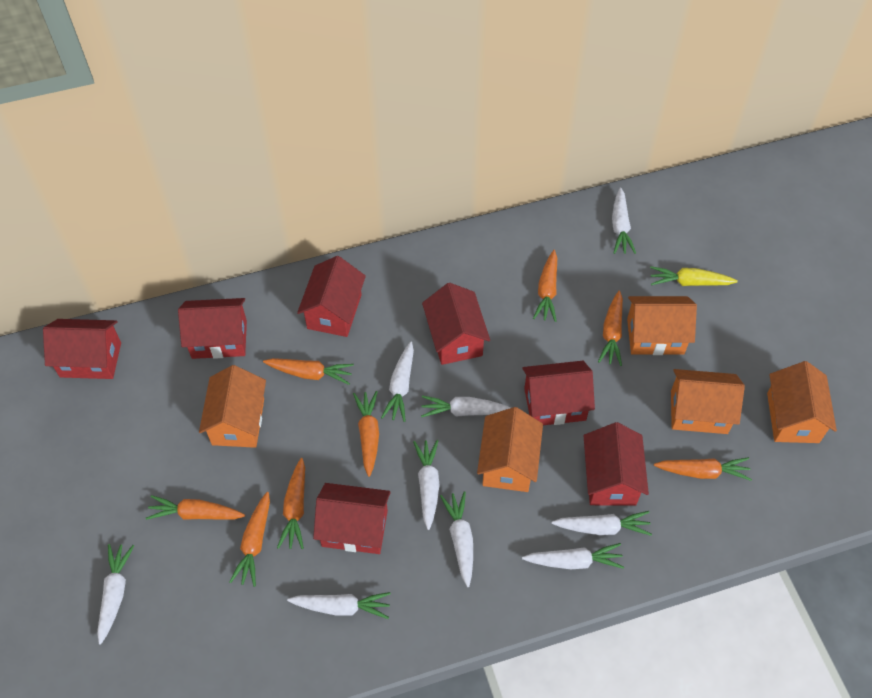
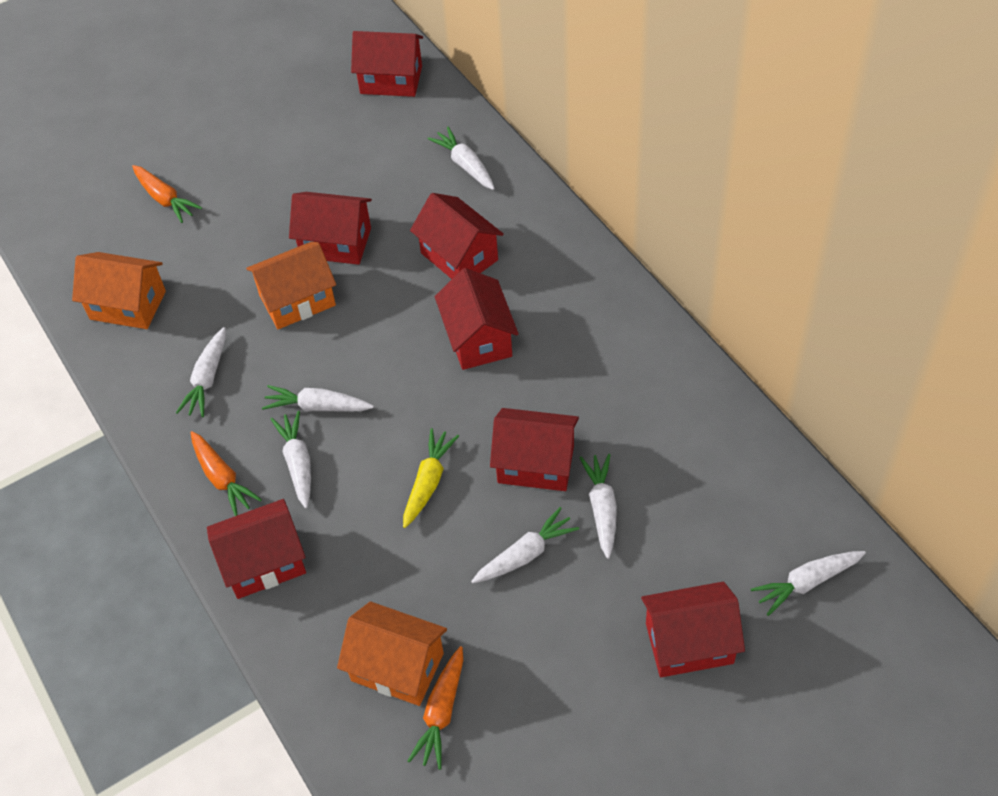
orange carrot: 8 -> 3
orange house: 5 -> 3
white carrot: 9 -> 7

